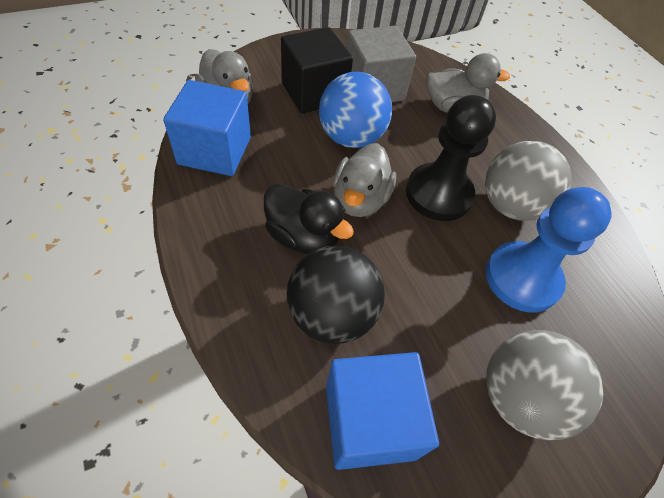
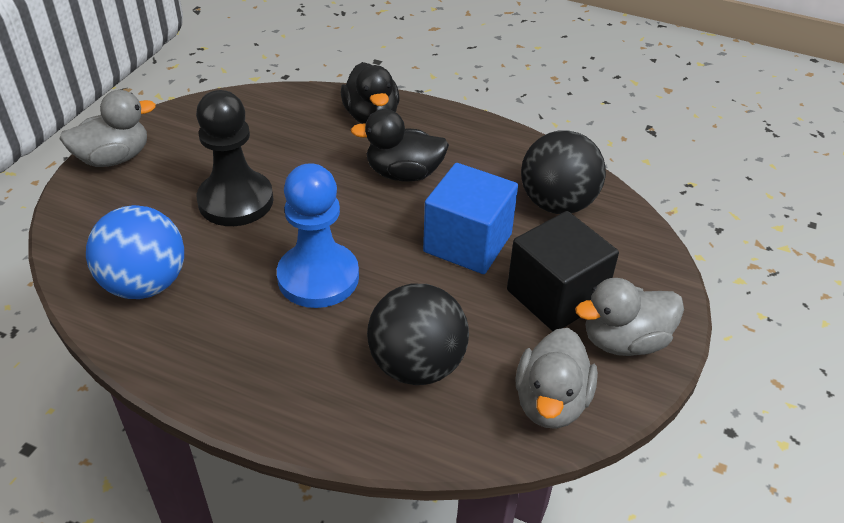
black ball: 1 -> 2
black duck: 1 -> 2
blue cube: 2 -> 1
grey ball: 2 -> 0
grey cube: 1 -> 0

